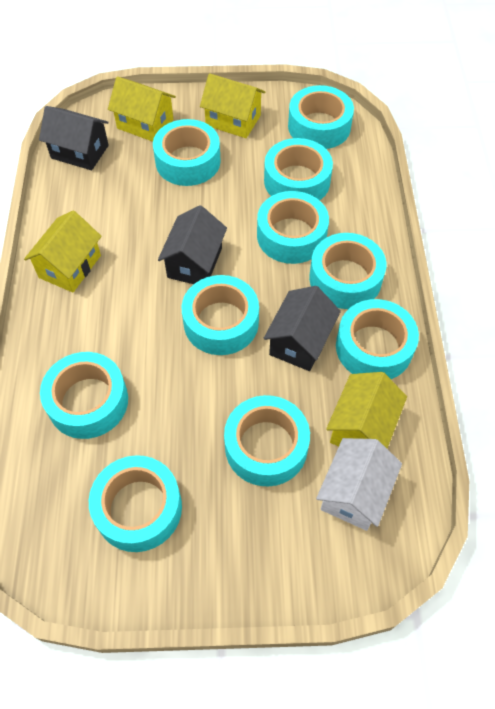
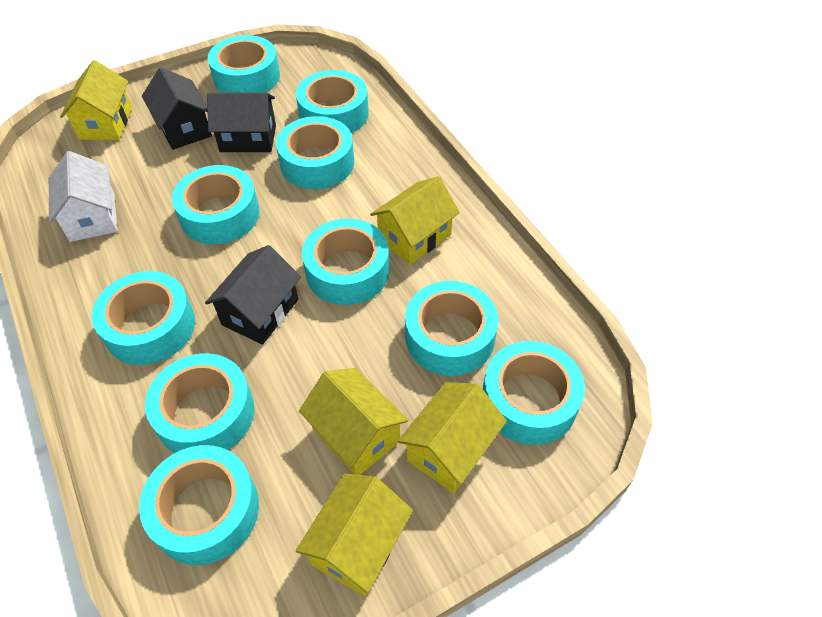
yellow house: 4 -> 5

